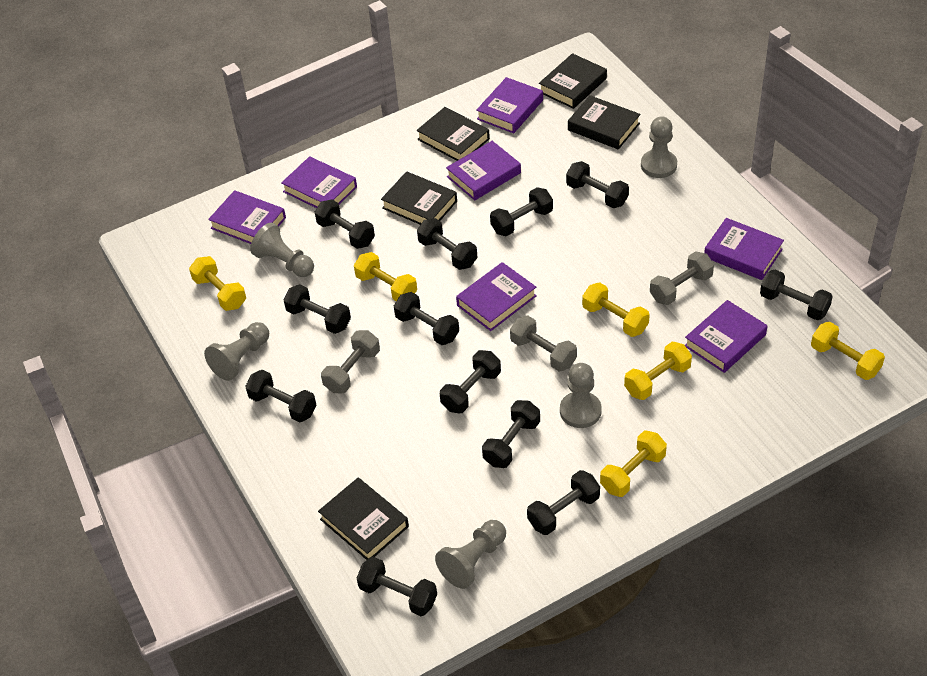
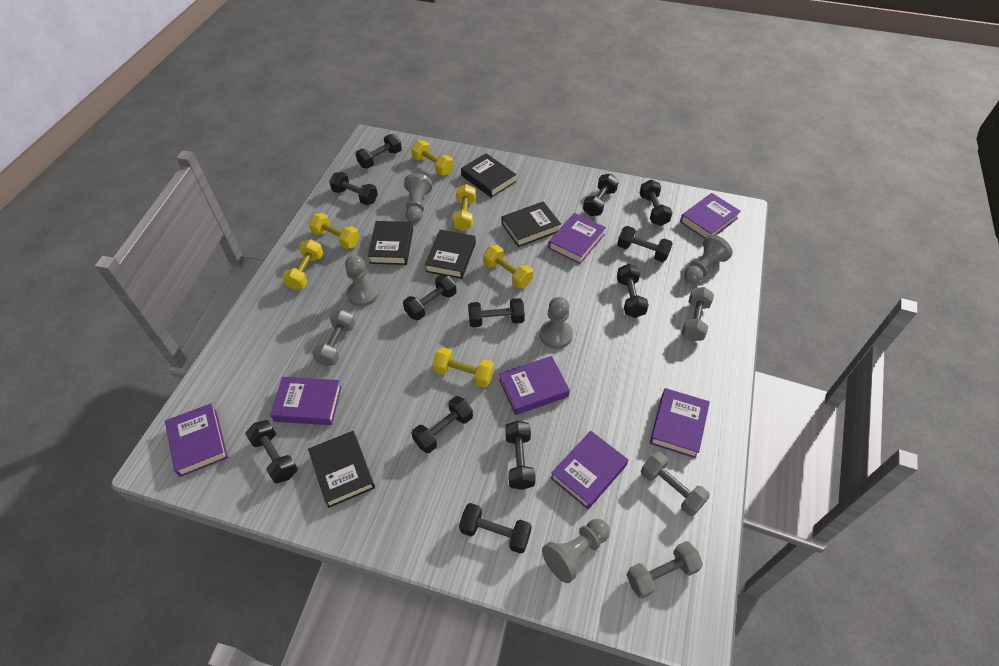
grey dumbbell: 3 -> 4

